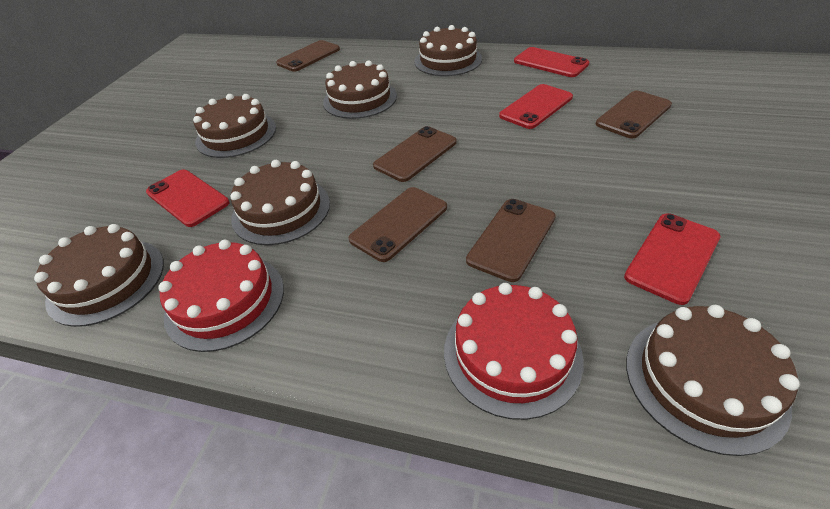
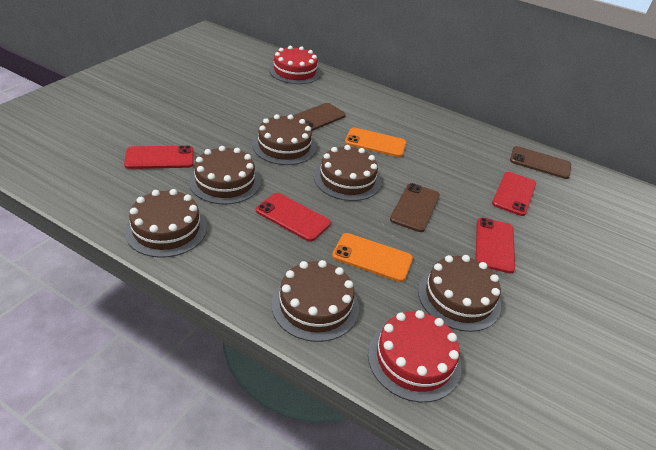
brown phone: 5 -> 3
orange phone: 0 -> 2

